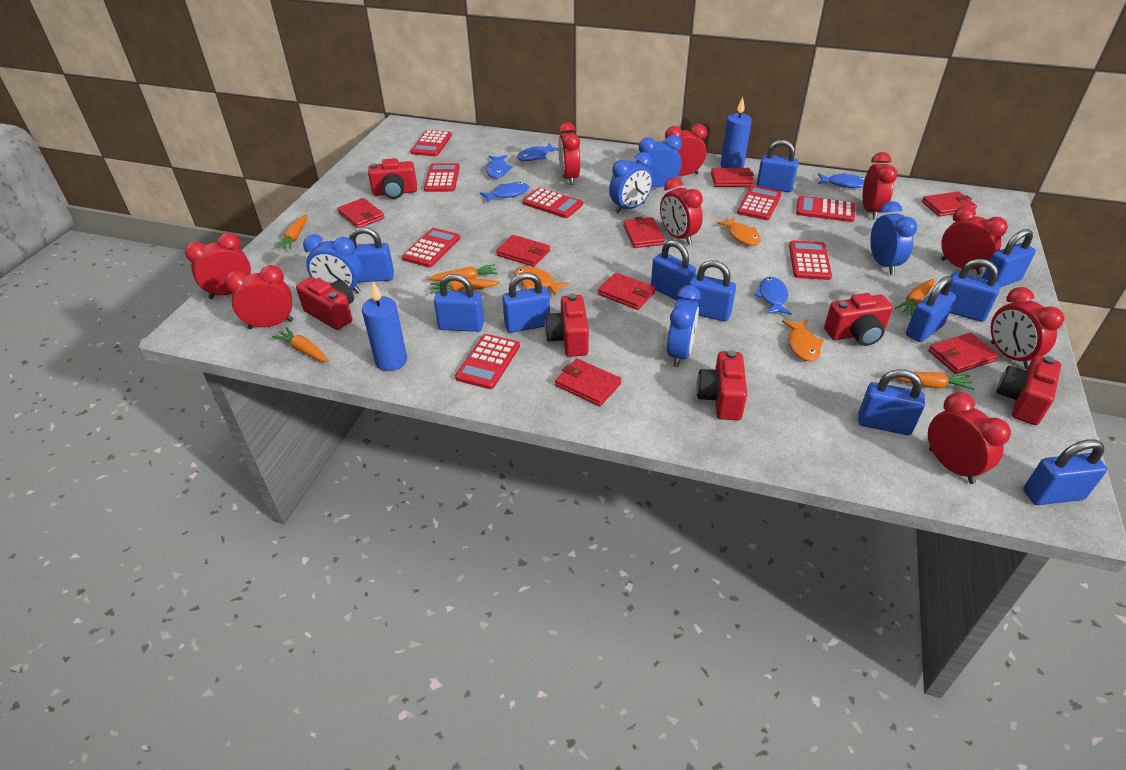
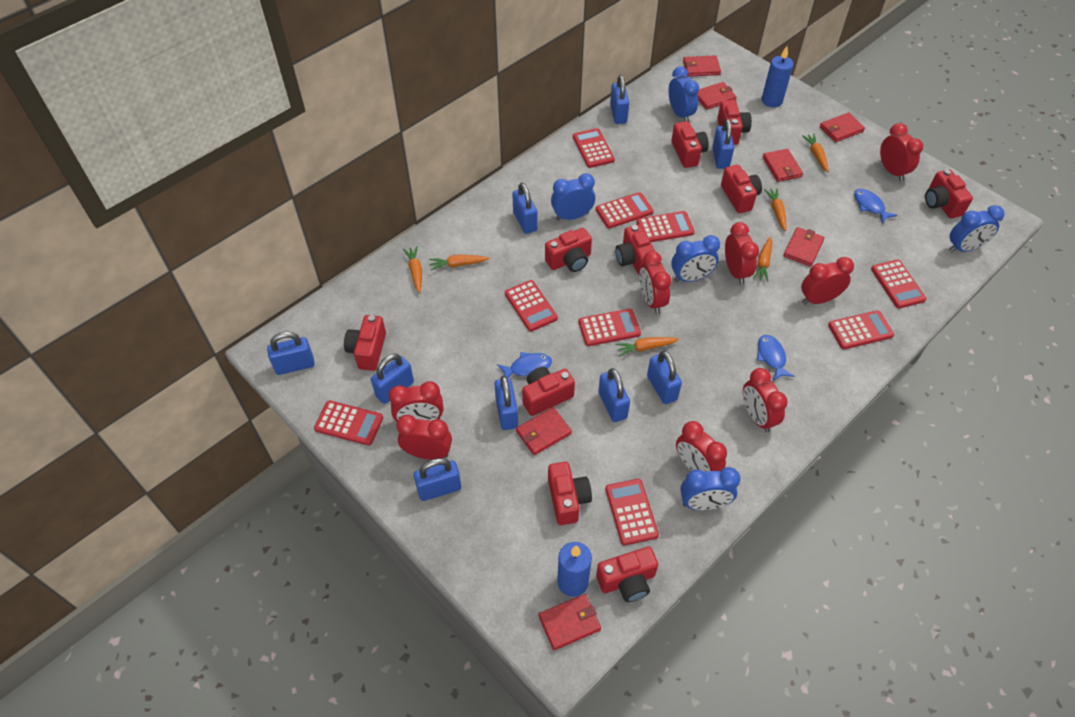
blue fish: 5 -> 3
blue padlock: 11 -> 9
orange fish: 3 -> 0
red calculator: 8 -> 9
red camera: 6 -> 10
red clock: 9 -> 8
red wallet: 8 -> 7

